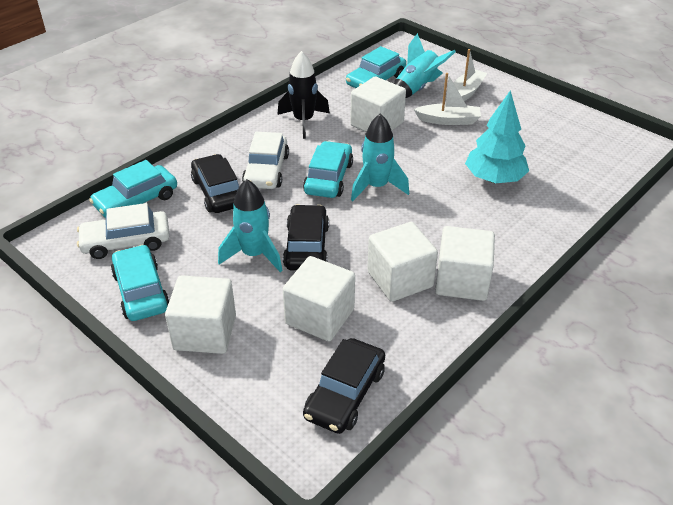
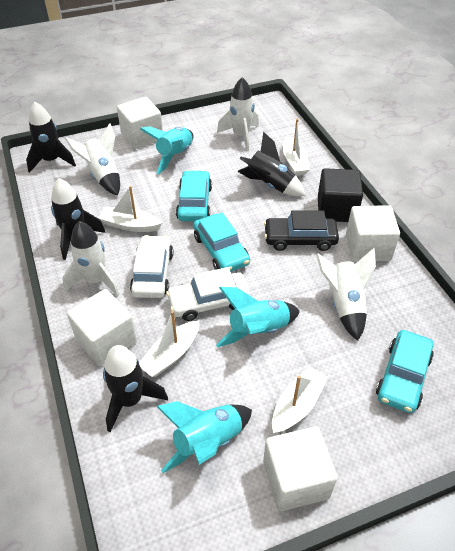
black car: 3 -> 1
black cube: 0 -> 1
black rocket: 1 -> 4
turquoise car: 4 -> 3
turquoise tree: 1 -> 0
white boat: 2 -> 4
white cube: 5 -> 4
white rocket: 0 -> 4

